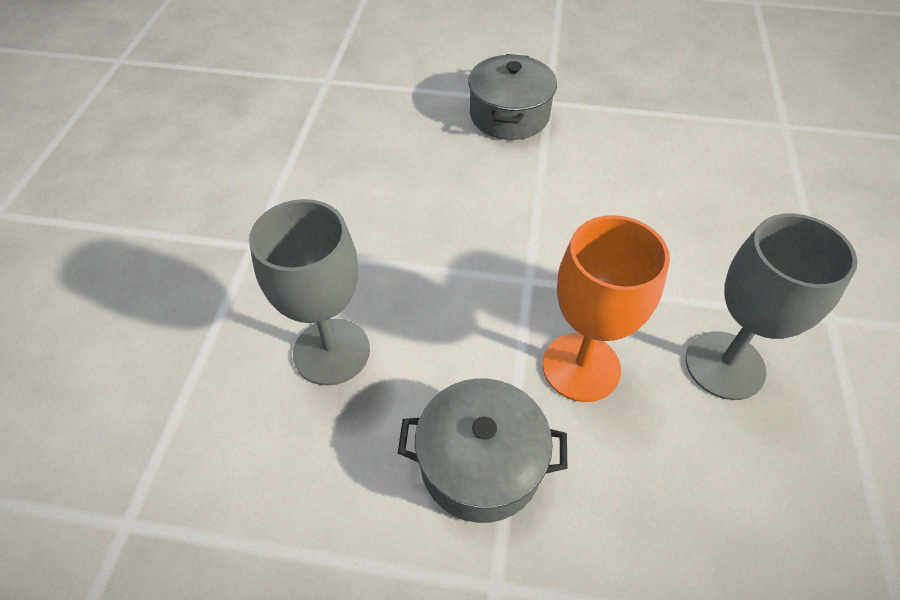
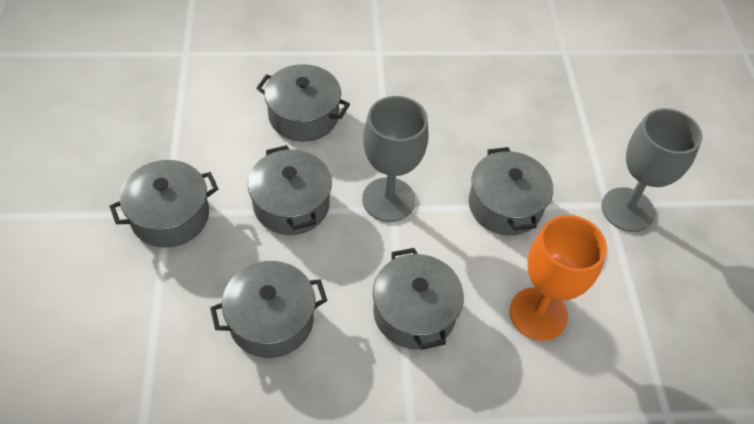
grey pot: 2 -> 6

